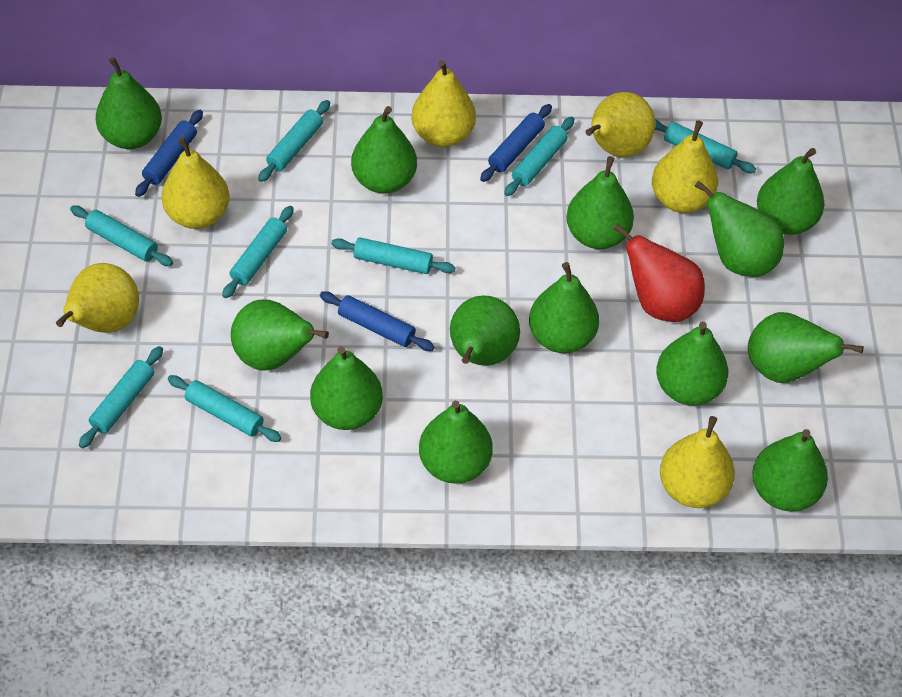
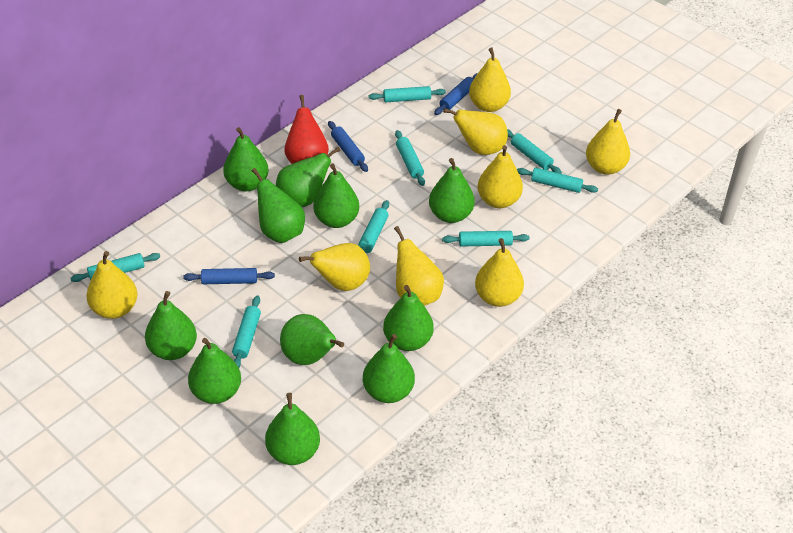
green pear: 13 -> 11
yellow pear: 6 -> 8

